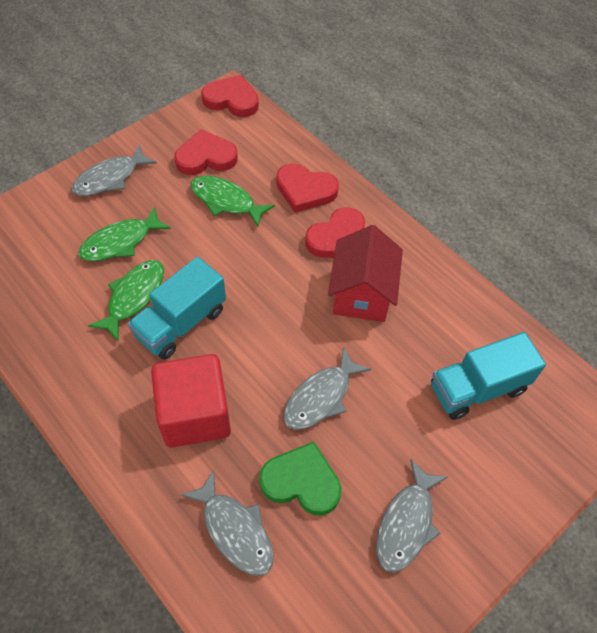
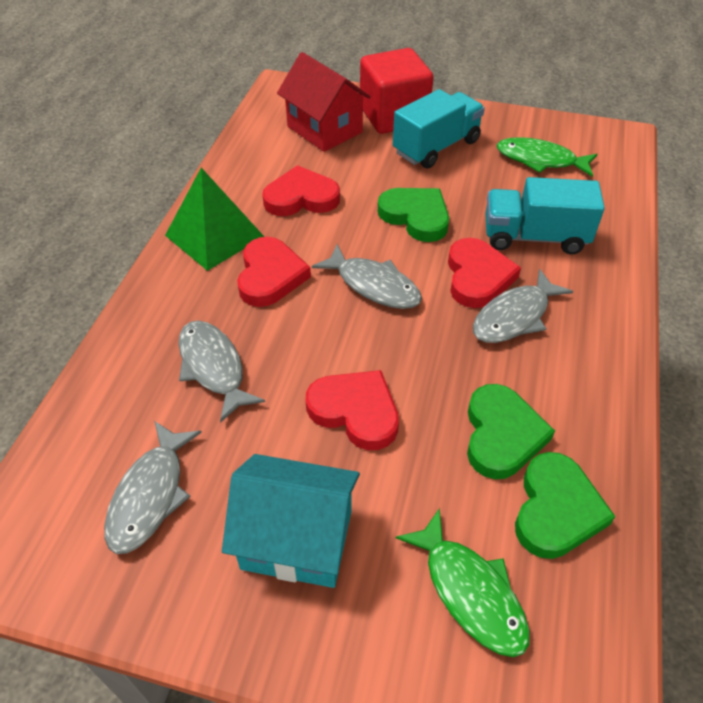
green fish: 3 -> 2
green heart: 1 -> 3
green pyramid: 0 -> 1
turquoise house: 0 -> 1

